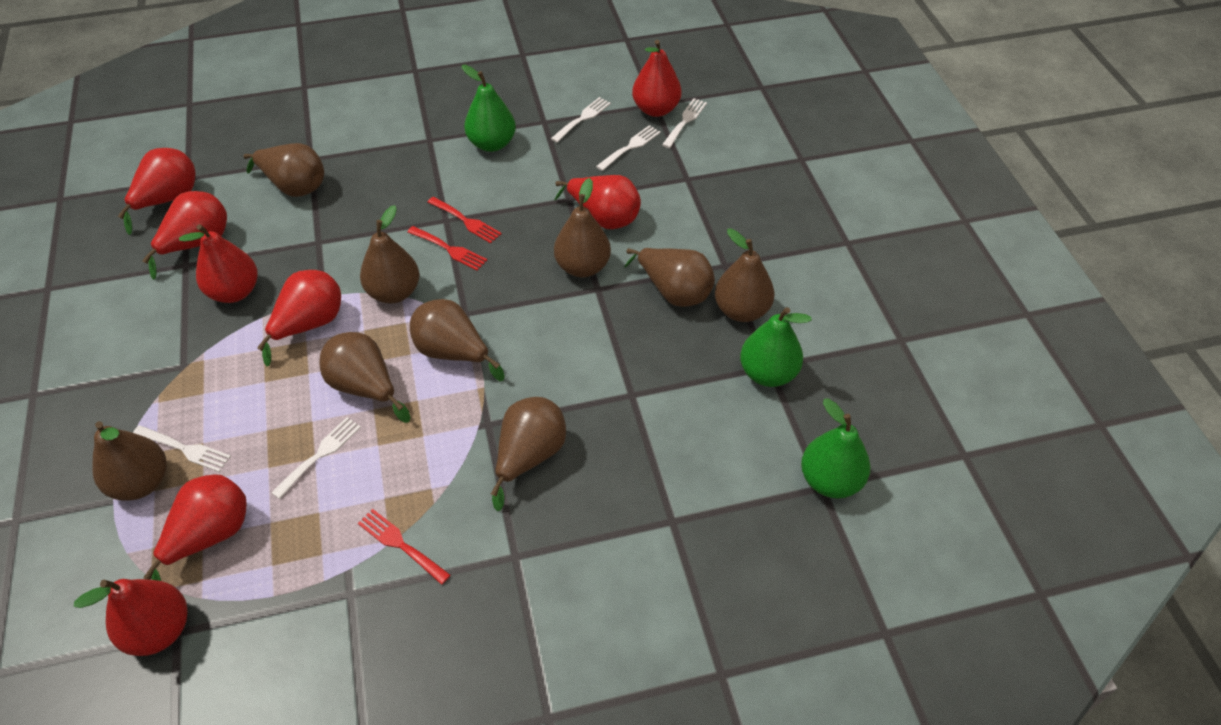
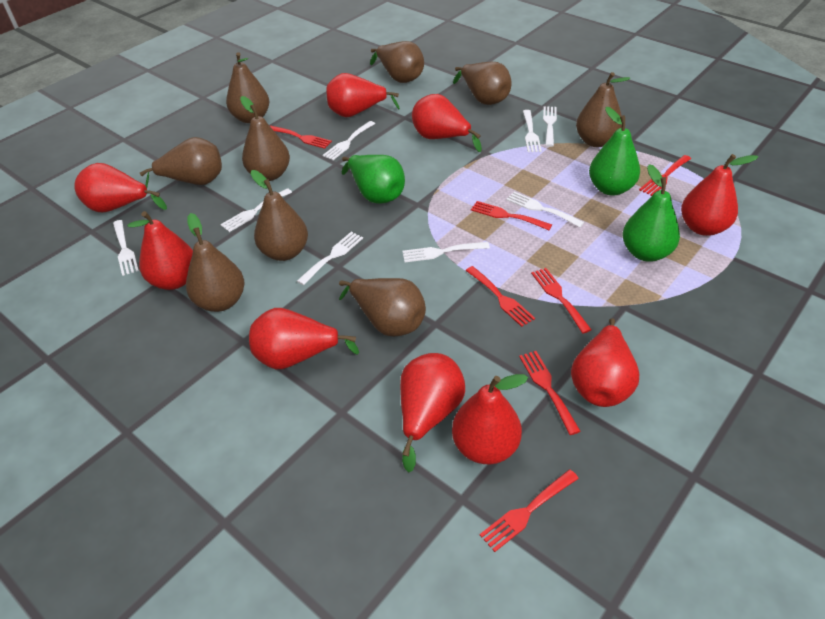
red fork: 3 -> 7
red pear: 8 -> 9
white fork: 5 -> 8

